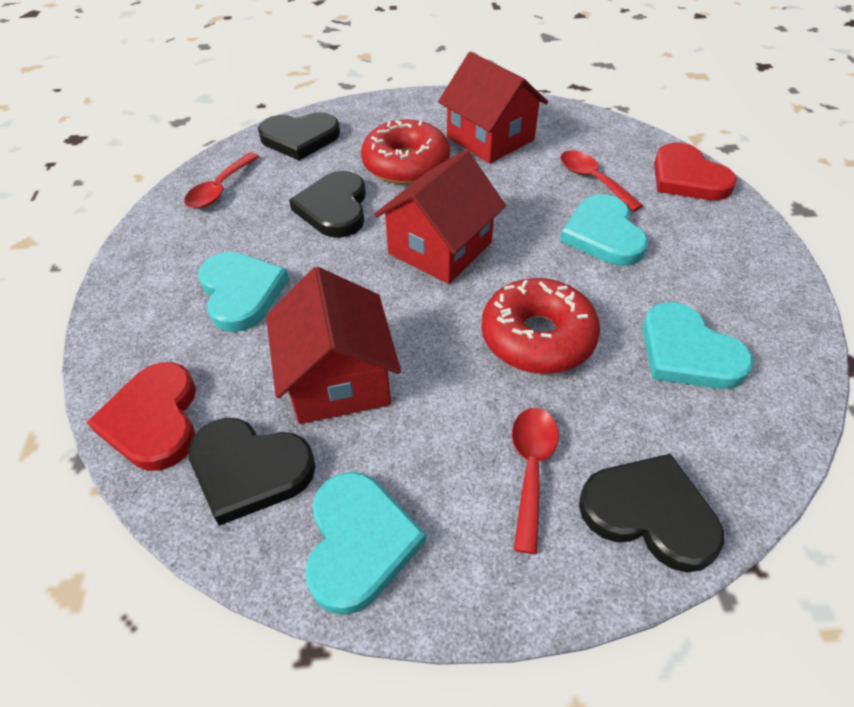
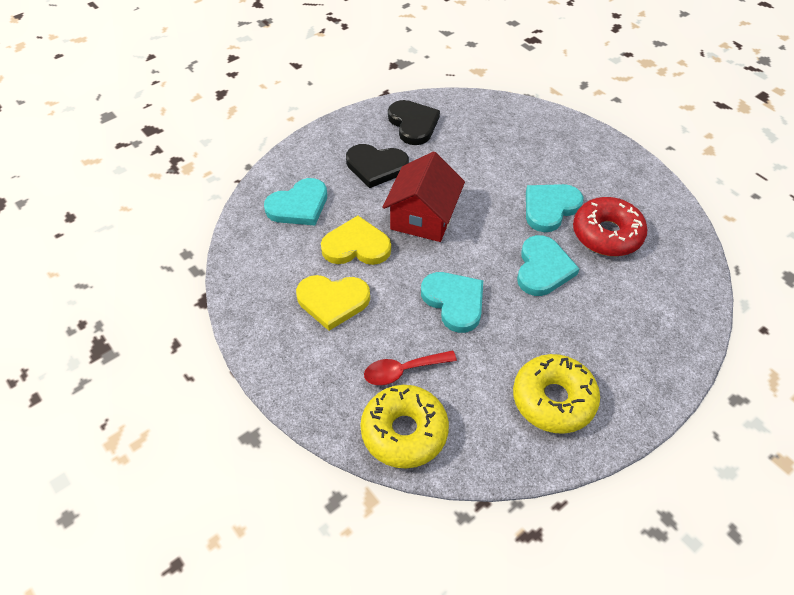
black heart: 4 -> 2
red donut: 2 -> 1
red heart: 2 -> 0
red house: 3 -> 1
red spoon: 3 -> 1
yellow donut: 0 -> 2
yellow heart: 0 -> 2

